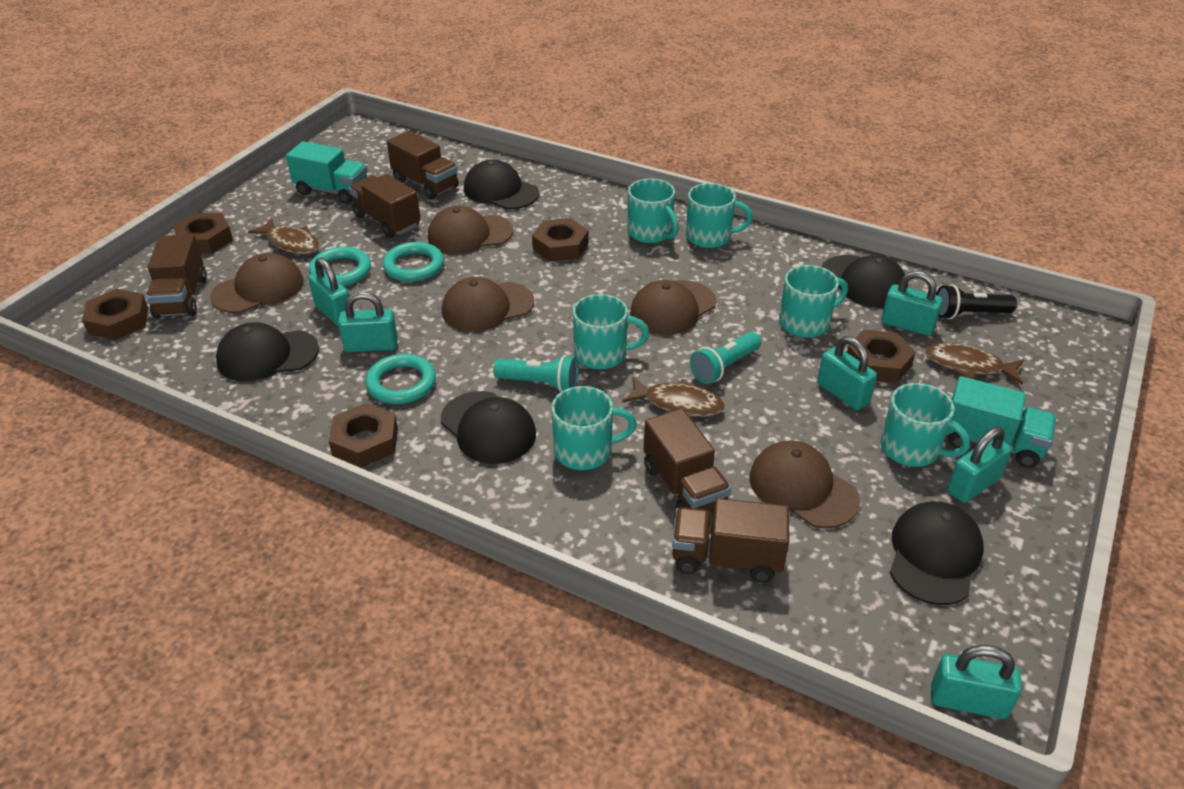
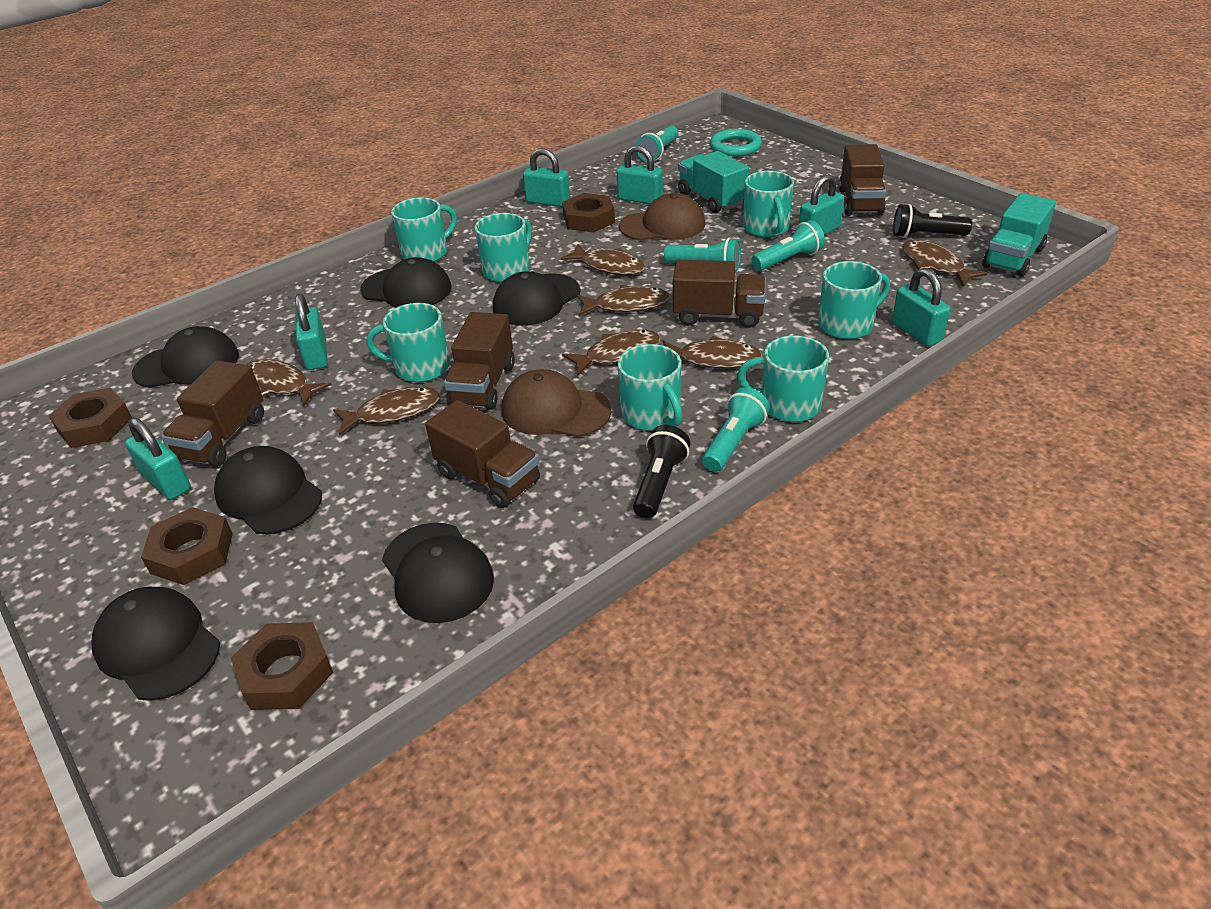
black cap: 5 -> 6
black flashlight: 1 -> 2
brown cap: 5 -> 2
brown fish: 3 -> 7
brown nut: 5 -> 4
turquoise flashlight: 2 -> 4
turquoise mug: 6 -> 7
turquoise ring: 3 -> 1

